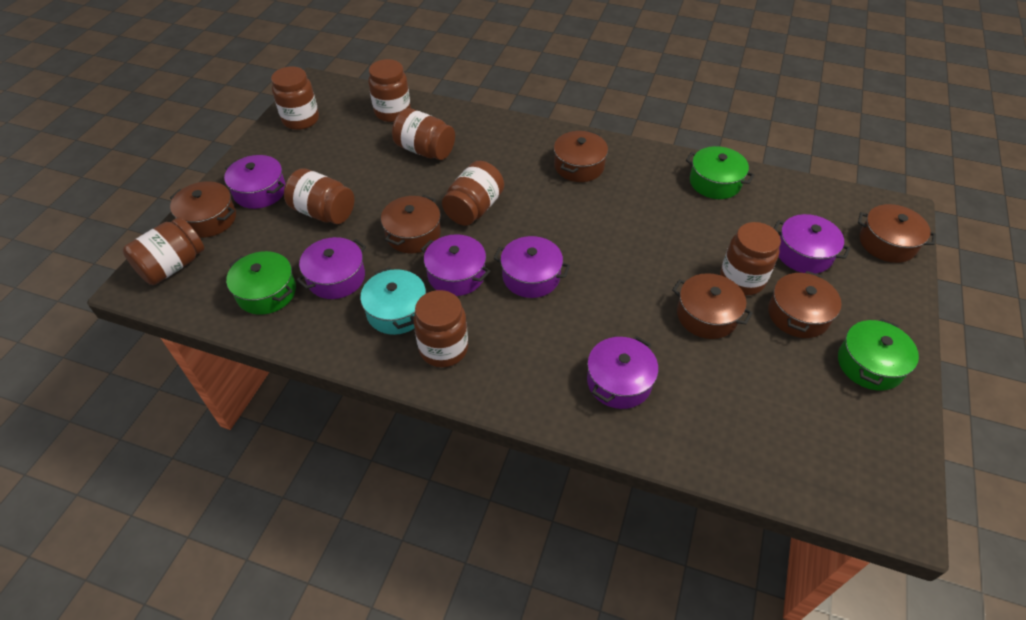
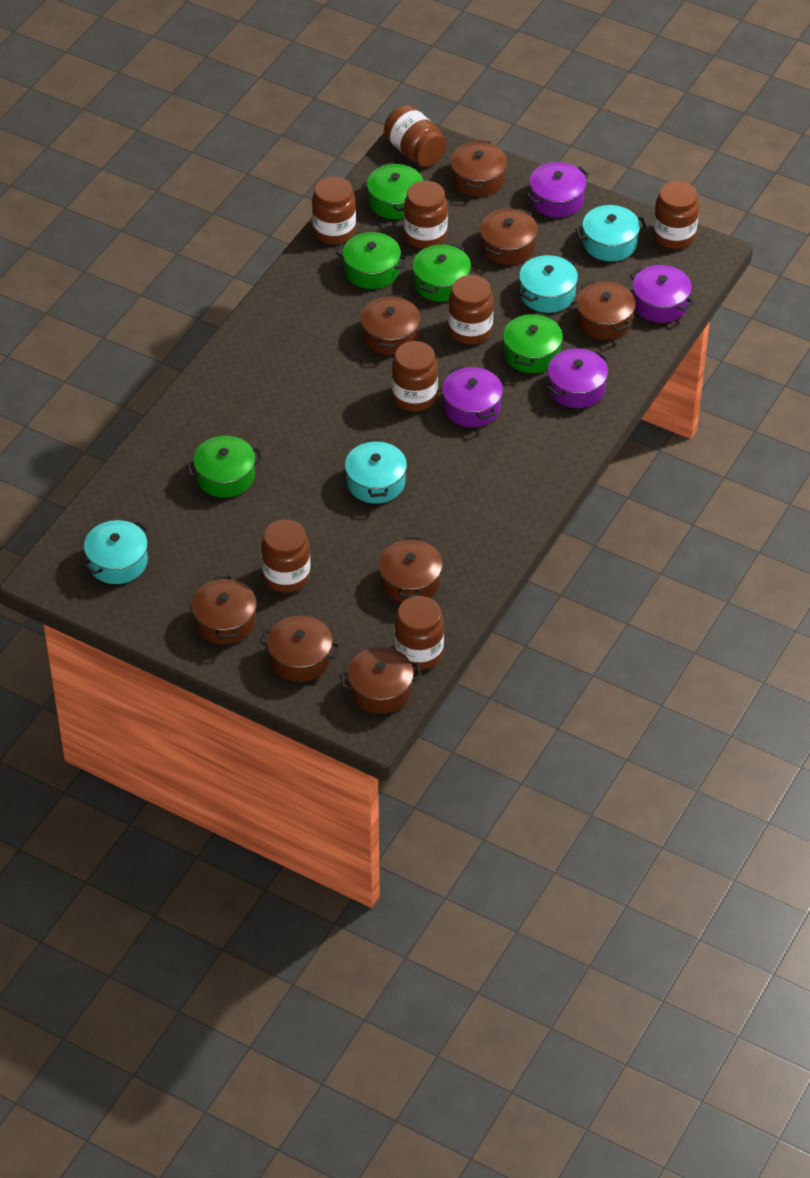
brown pot: 6 -> 8
green pot: 3 -> 5
purple pot: 6 -> 4
turquoise pot: 1 -> 4

